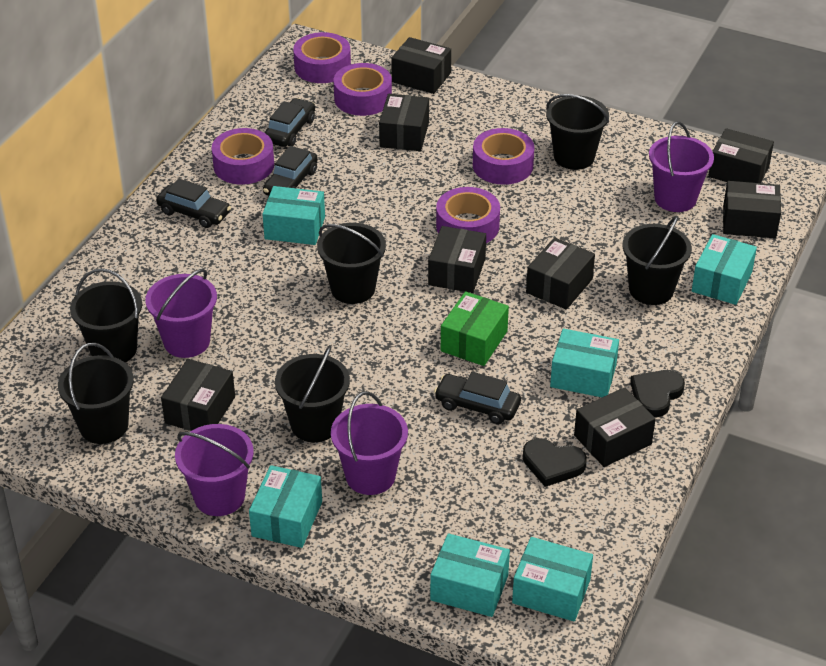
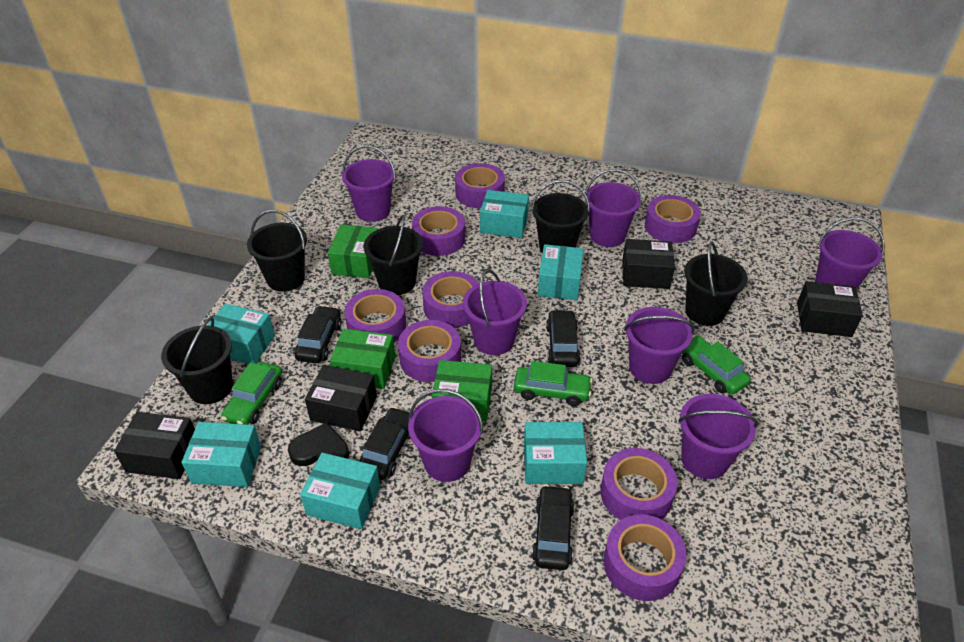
black box: 8 -> 4
black bucket: 6 -> 5
black heart: 2 -> 1
green box: 1 -> 3
green car: 0 -> 3
purple bucket: 4 -> 7
purple tape: 5 -> 8

